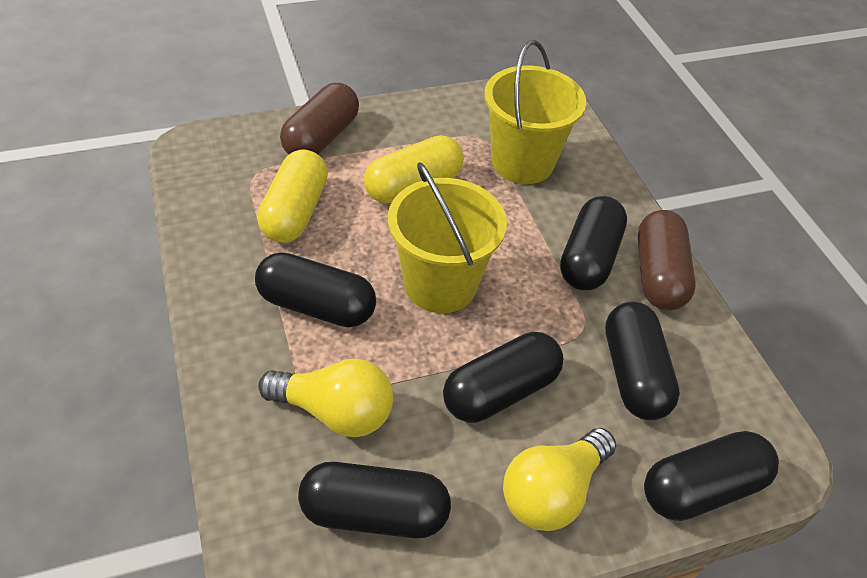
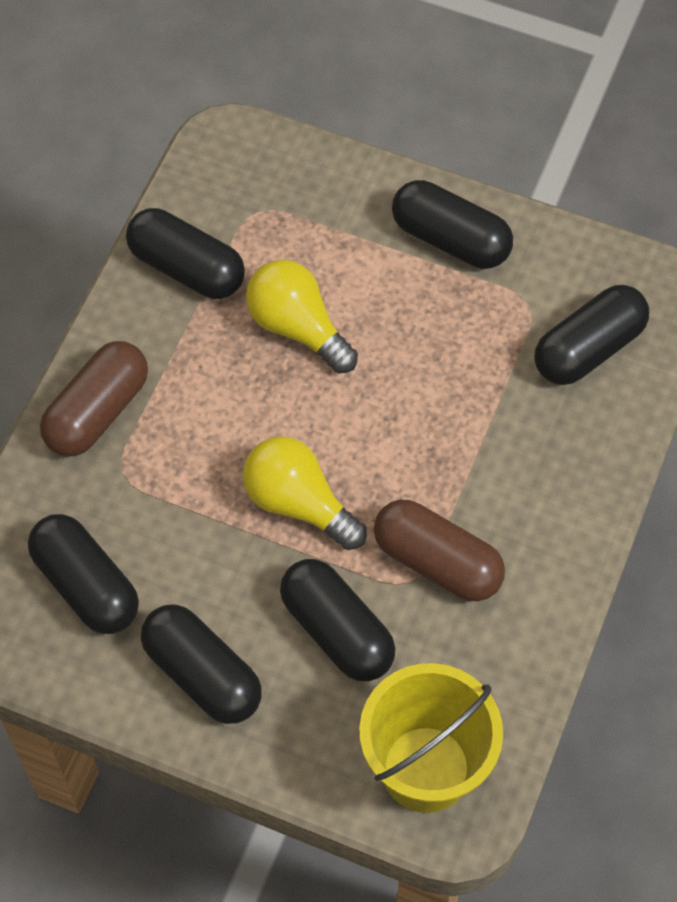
yellow bucket: 2 -> 1
yellow capsule: 2 -> 0

